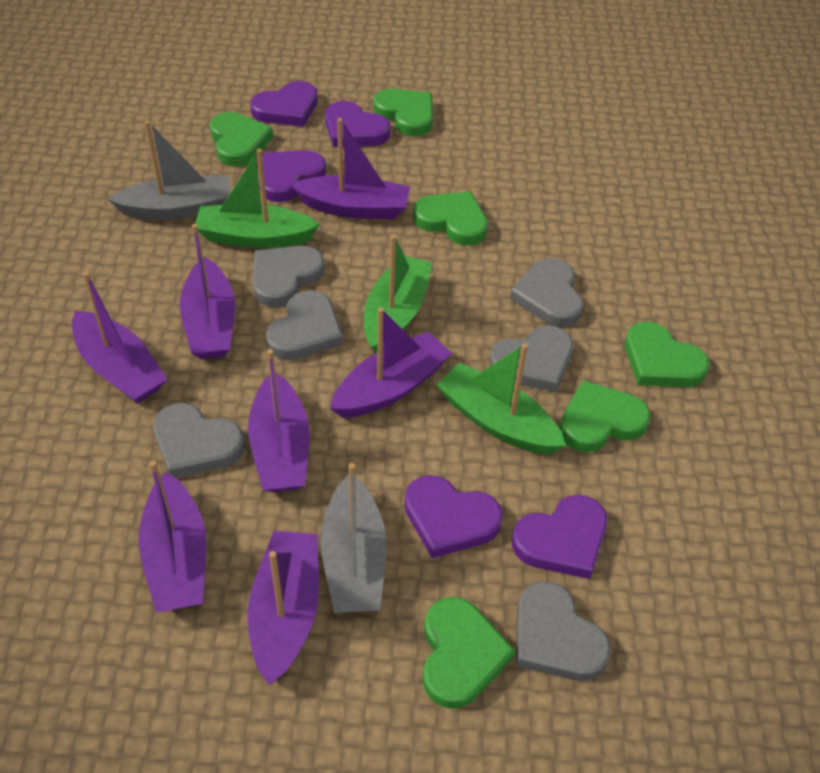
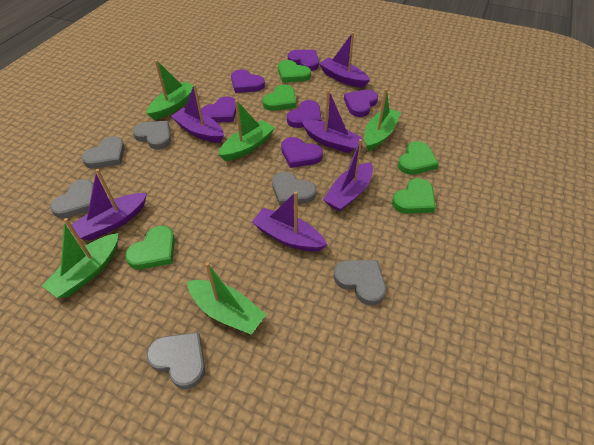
green boat: 3 -> 5
green heart: 6 -> 5
grey boat: 2 -> 0
purple boat: 7 -> 6
purple heart: 5 -> 6

